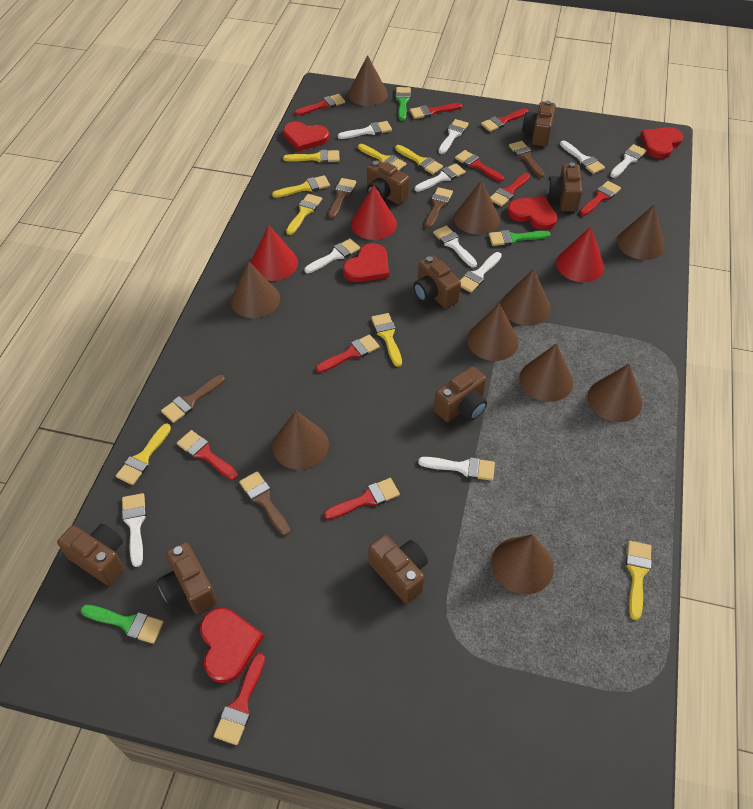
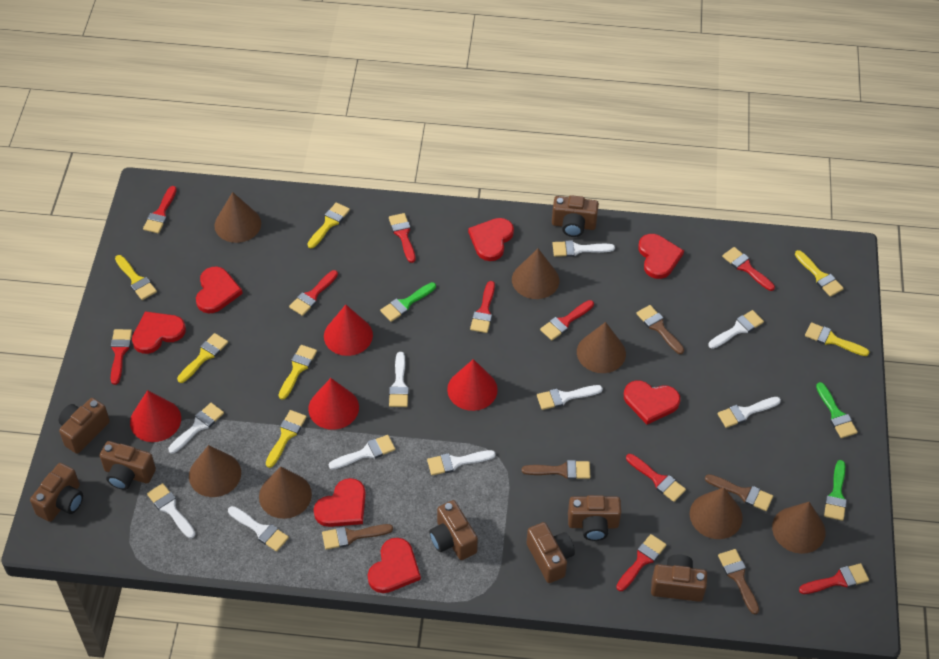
brown cone: 10 -> 7
red cone: 3 -> 4
red heart: 5 -> 7
yellow brush: 8 -> 7

